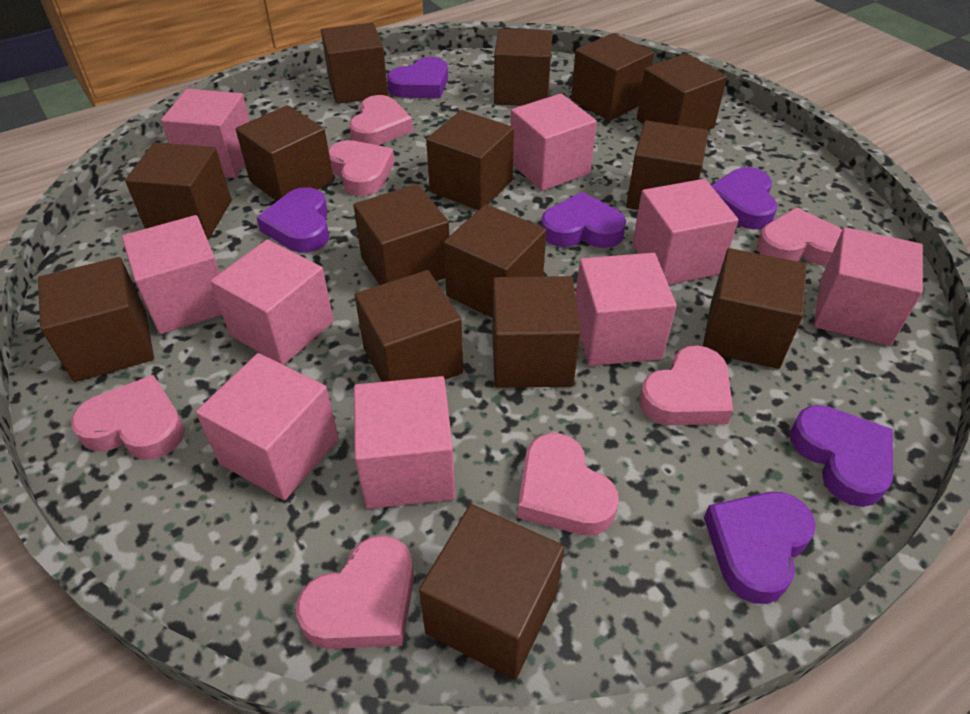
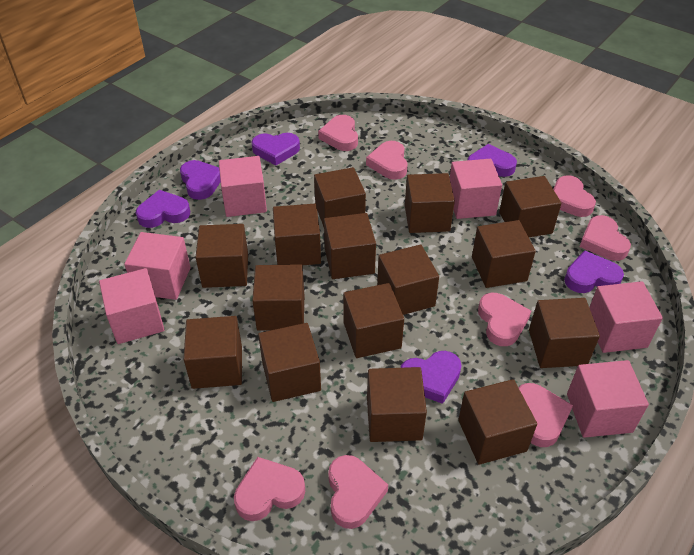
pink cube: 9 -> 6
pink heart: 7 -> 8

